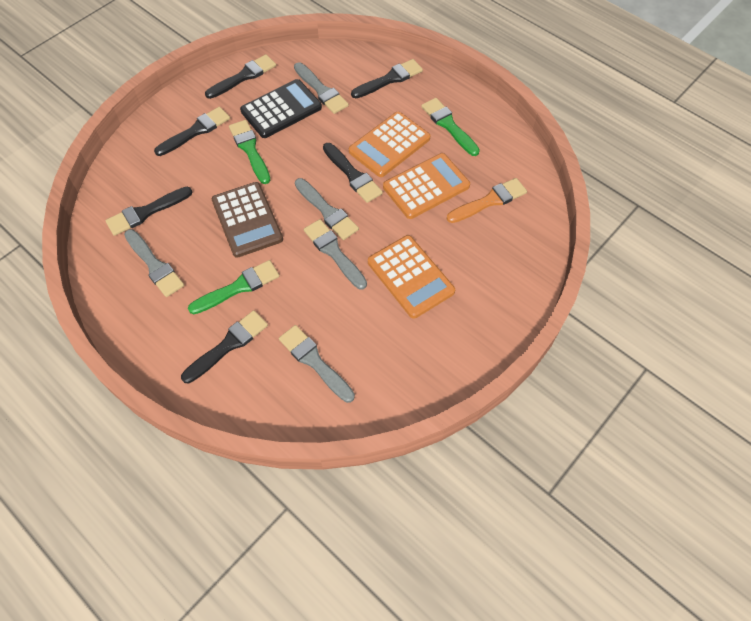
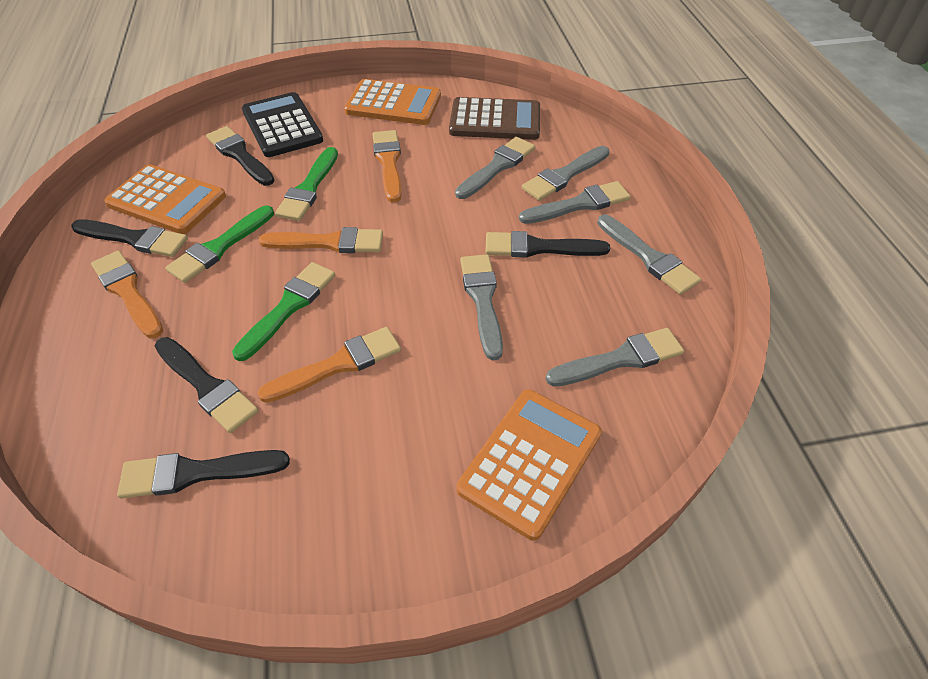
black brush: 6 -> 5
grey brush: 5 -> 6
orange brush: 1 -> 4

